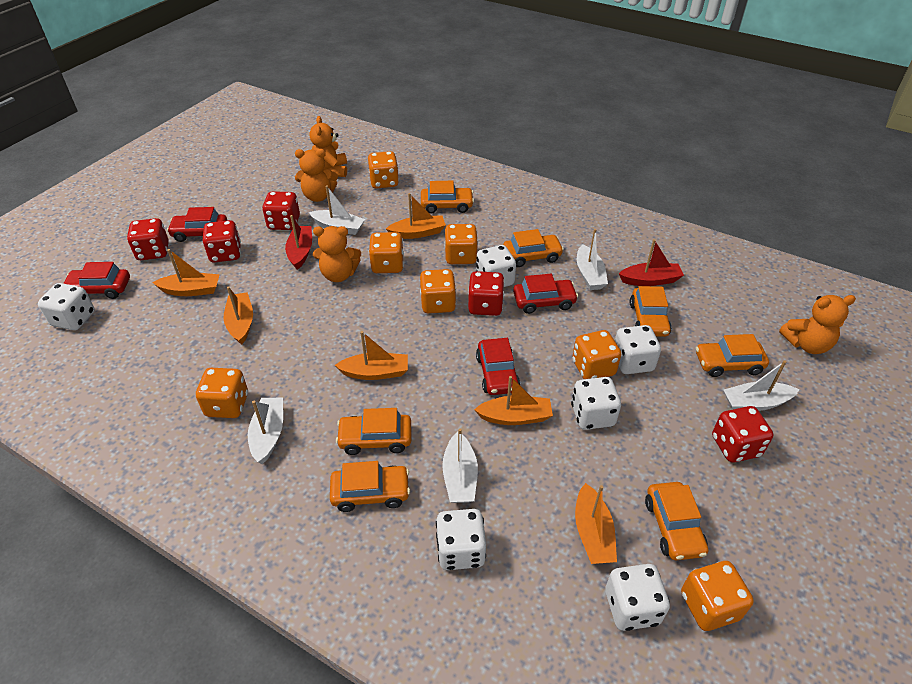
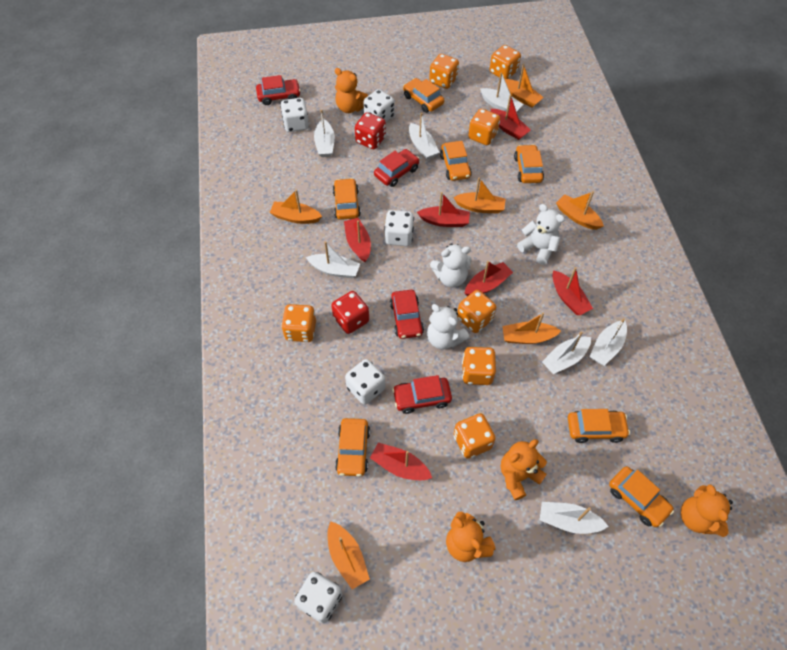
red boat: 2 -> 6
red dice: 5 -> 2
white boat: 5 -> 7
white dice: 6 -> 5
white teddy bear: 0 -> 3

